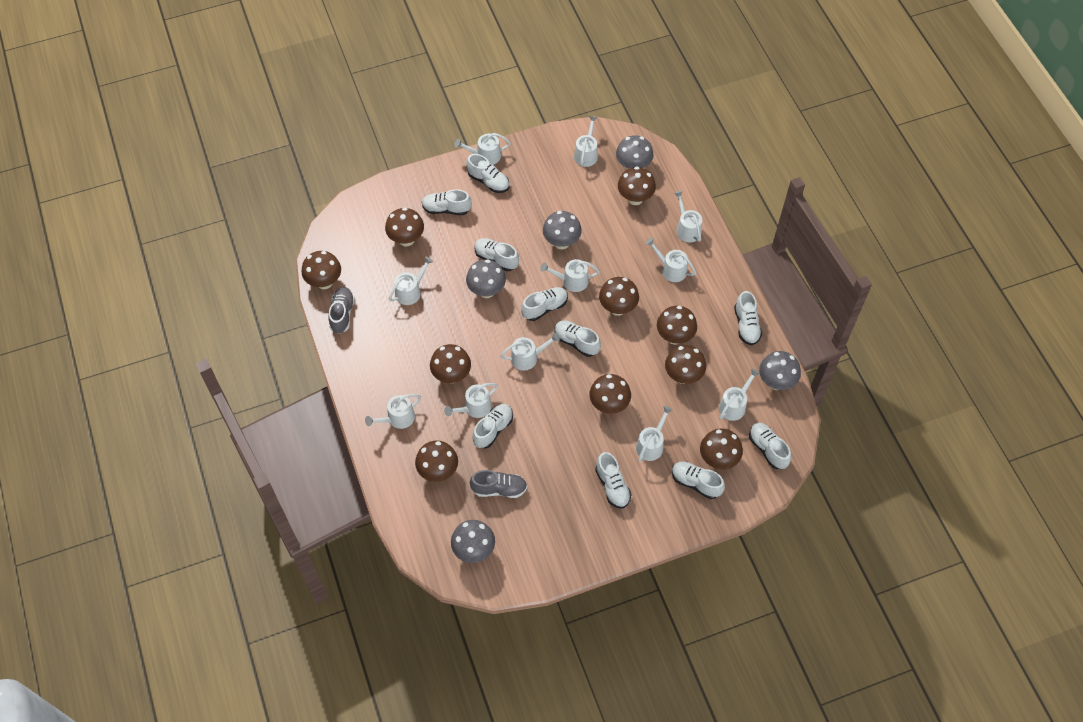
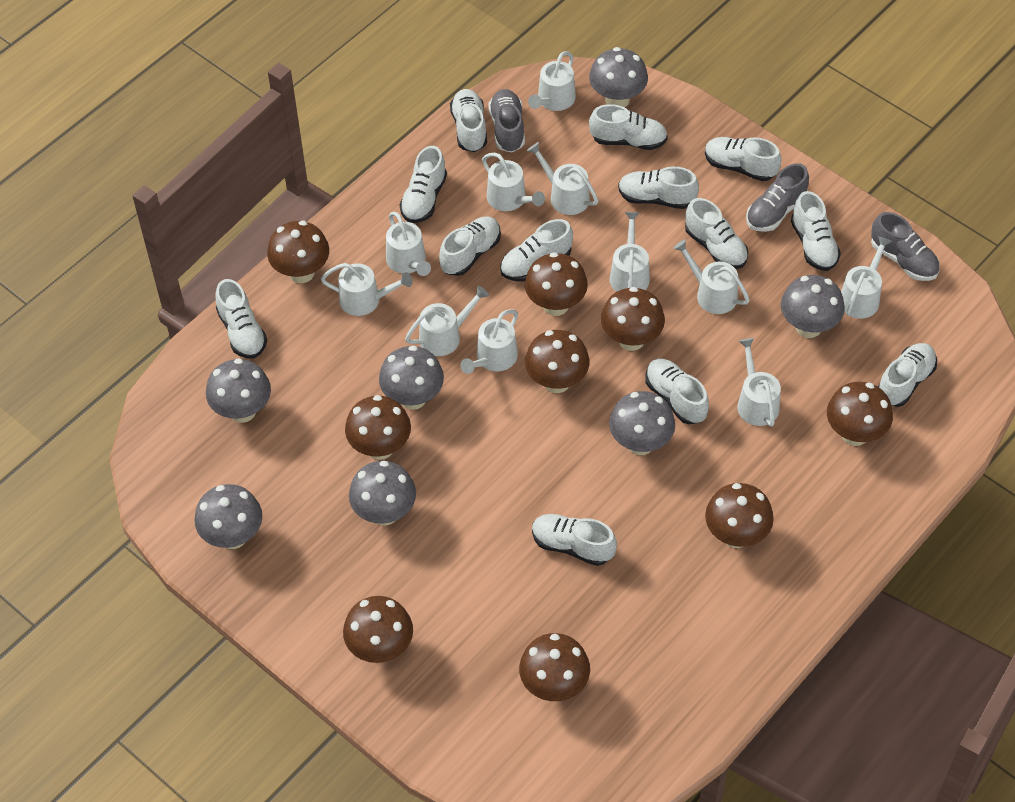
brown mushroom: 10 -> 9
grey mushroom: 5 -> 7
grey shoe: 2 -> 3
white shoe: 10 -> 13

